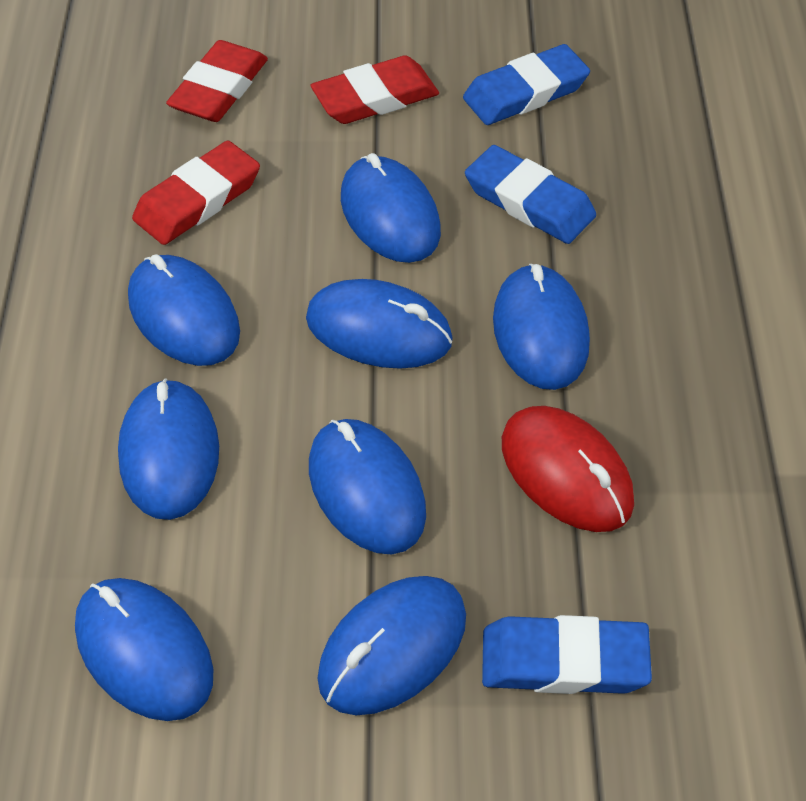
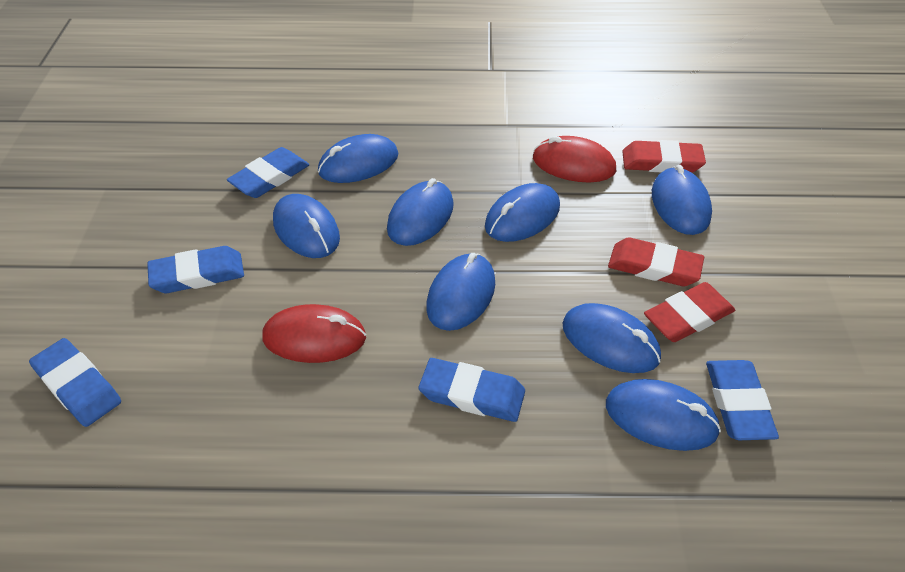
blue eraser: 3 -> 5
red mouse: 1 -> 2

